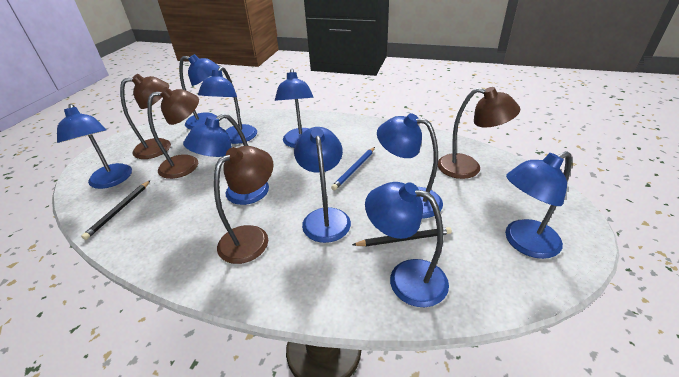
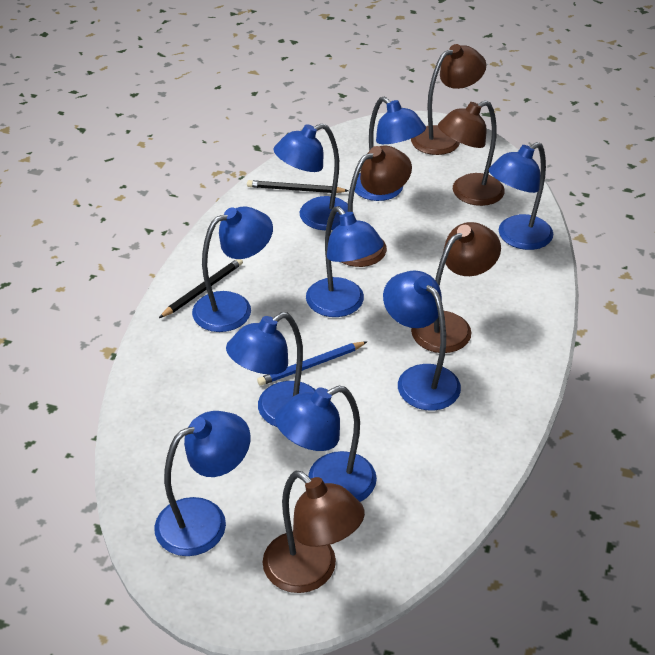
brown lamp: 4 -> 5

